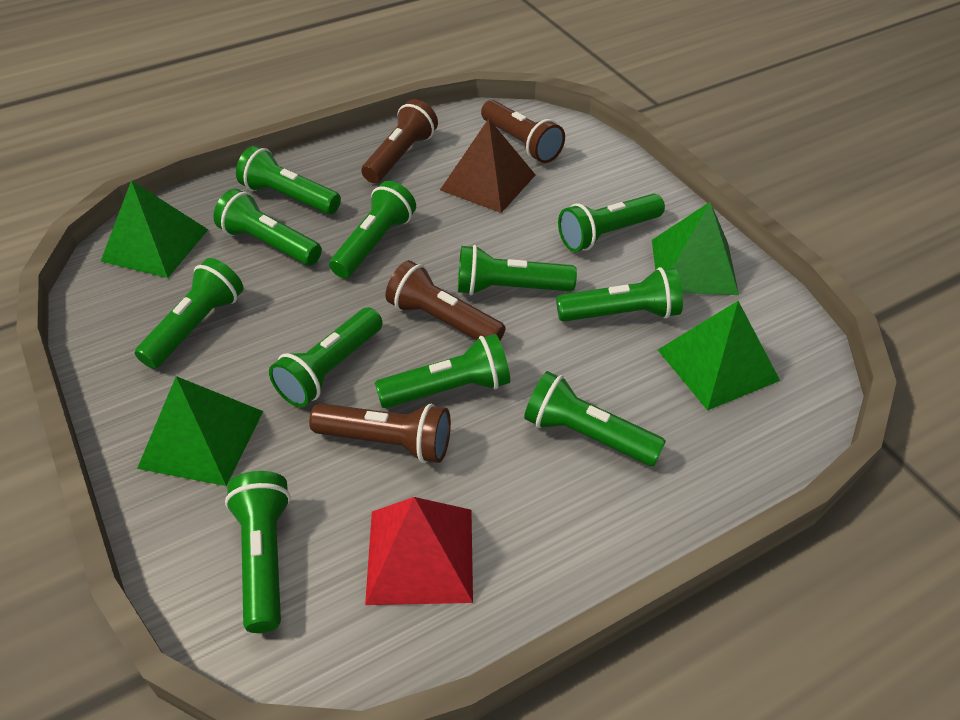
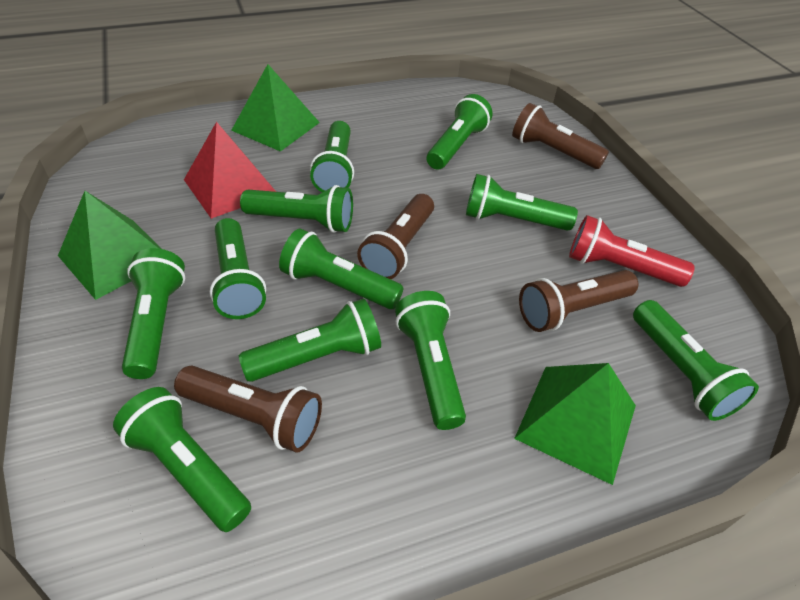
brown pyramid: 1 -> 0
green pyramid: 4 -> 3
red flashlight: 0 -> 1

